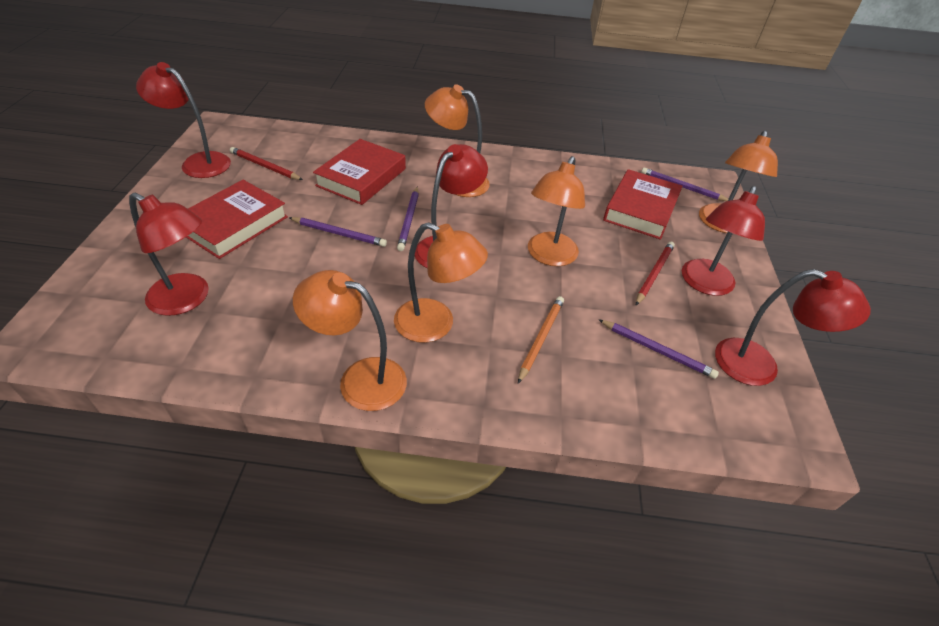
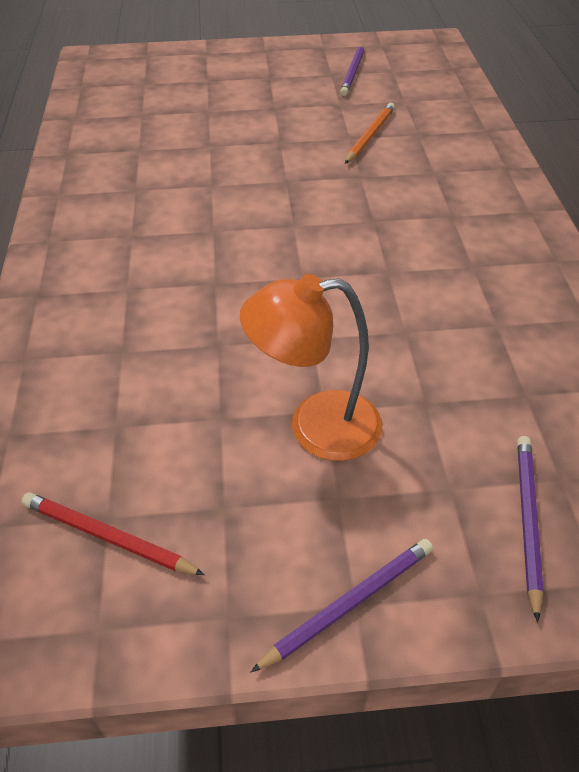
orange lamp: 5 -> 1
purple pencil: 4 -> 3
red book: 3 -> 0
red lamp: 5 -> 0
red pencil: 2 -> 1

